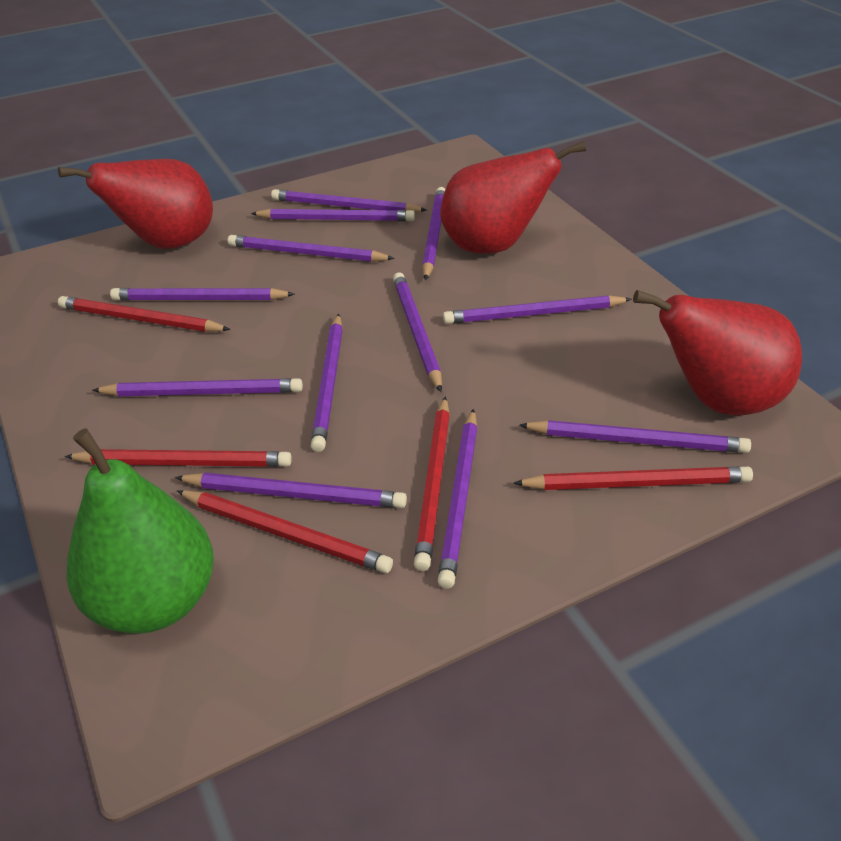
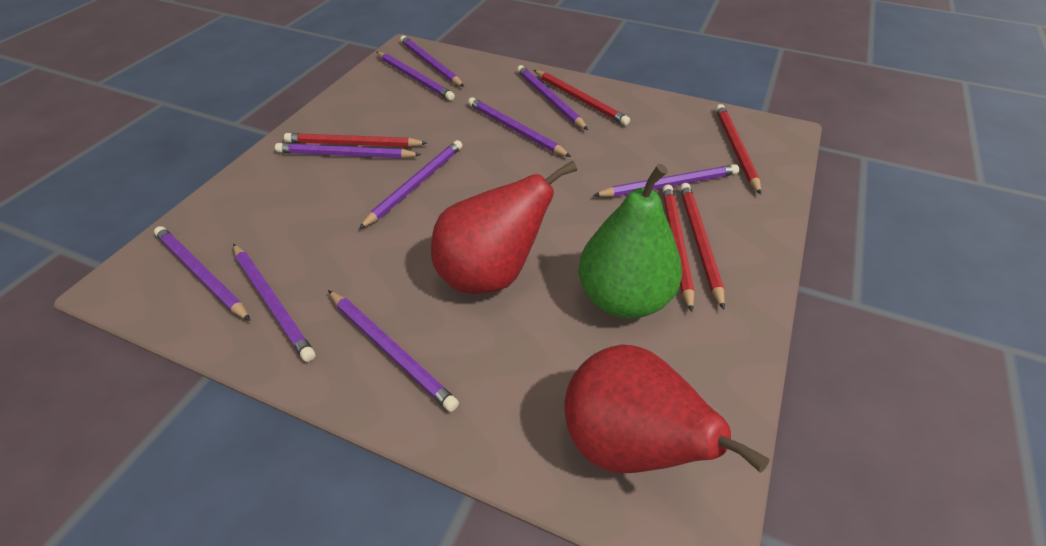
purple pencil: 12 -> 10
red pear: 3 -> 2

